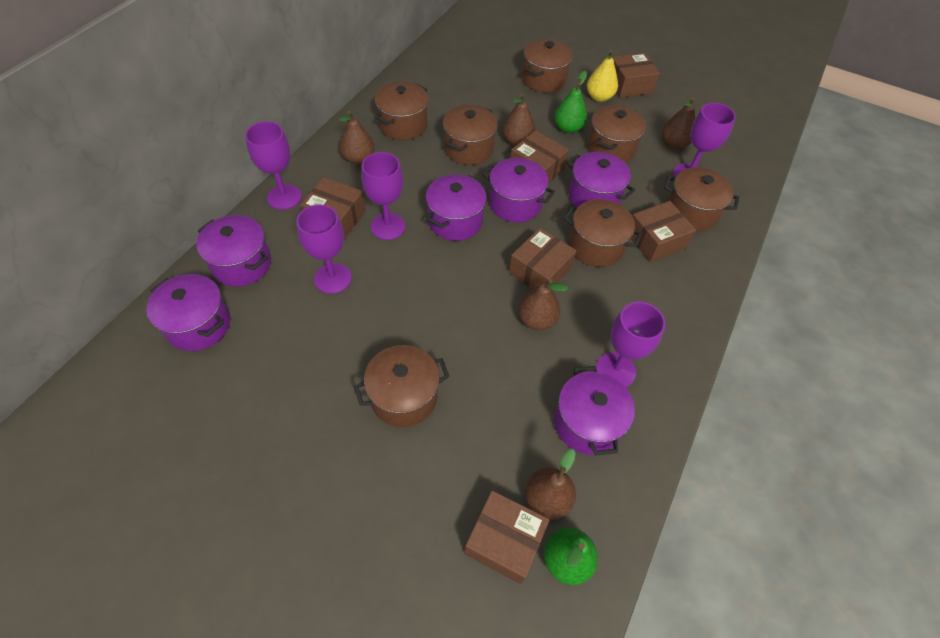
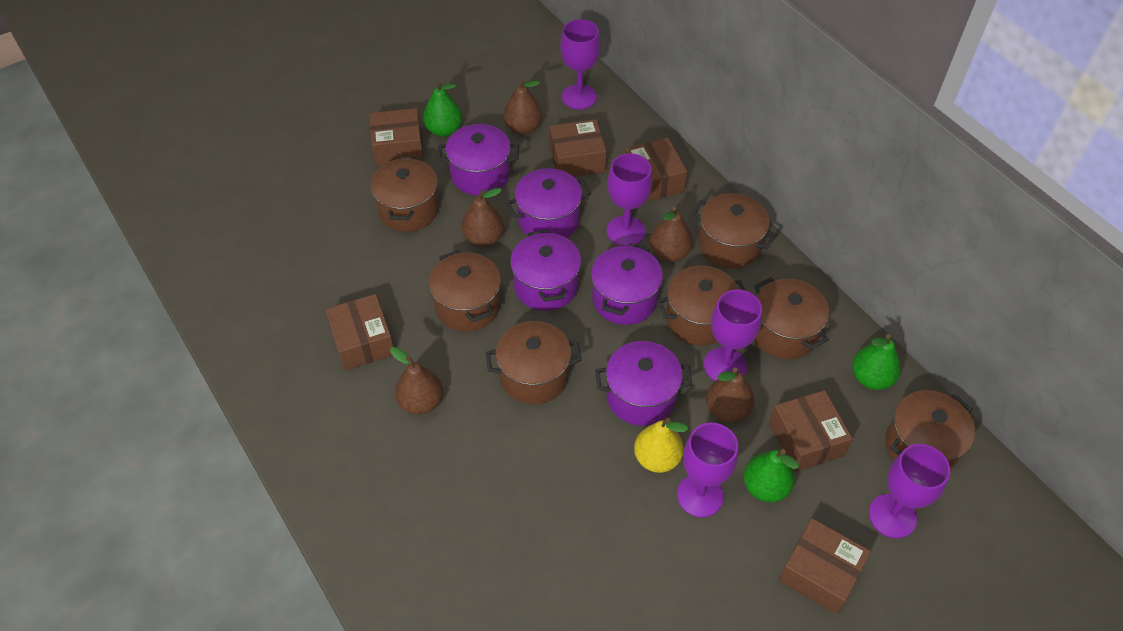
green pear: 2 -> 3
purple pot: 6 -> 5

